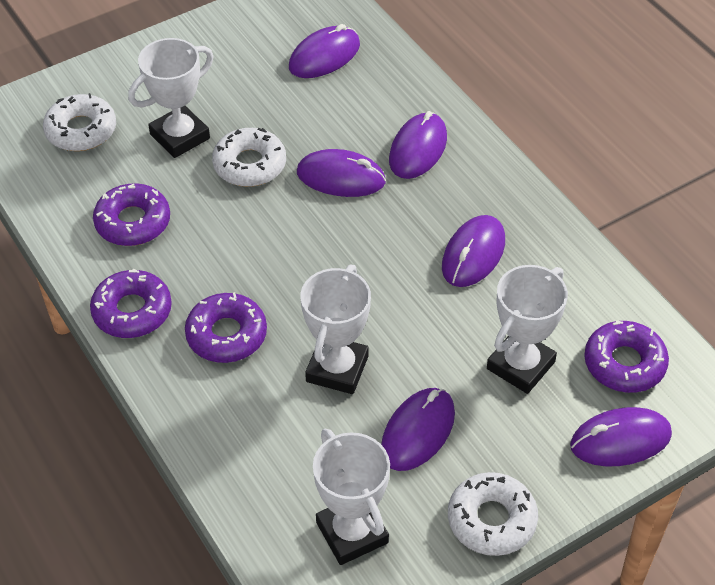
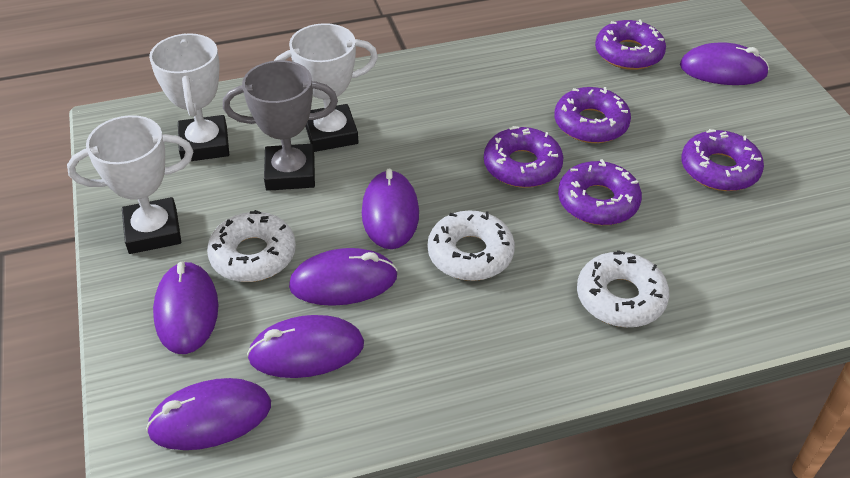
grey trophy: 0 -> 1
purple donut: 4 -> 5
white trophy: 4 -> 3

